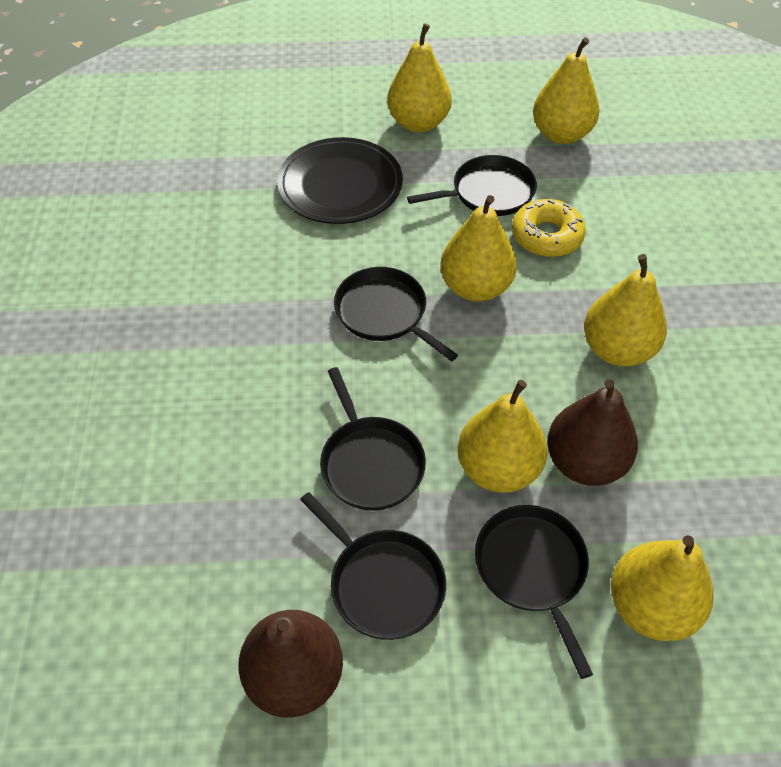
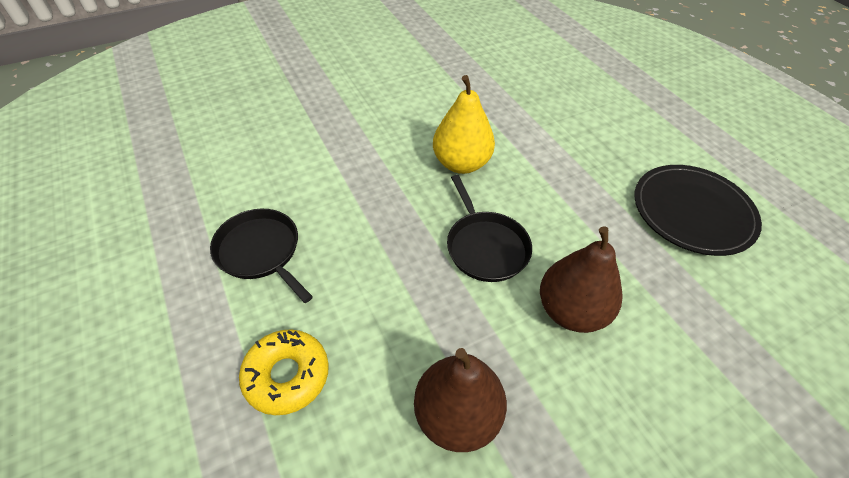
black pan: 5 -> 2
yellow pear: 6 -> 1

